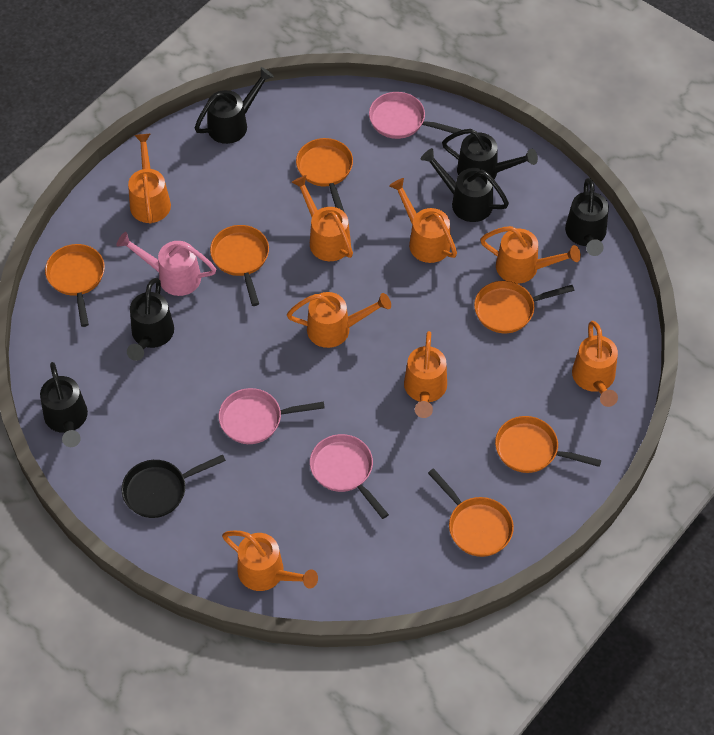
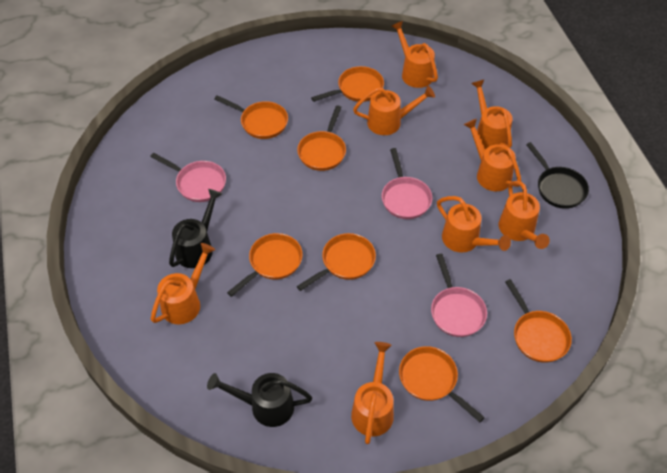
black watering can: 6 -> 2
orange pan: 6 -> 7
pink watering can: 1 -> 0

